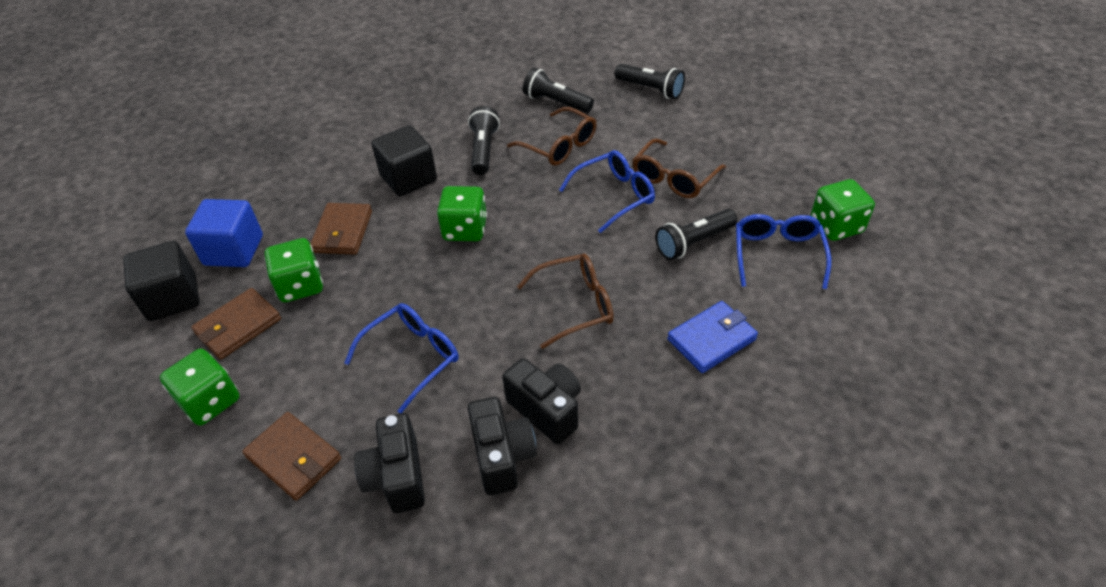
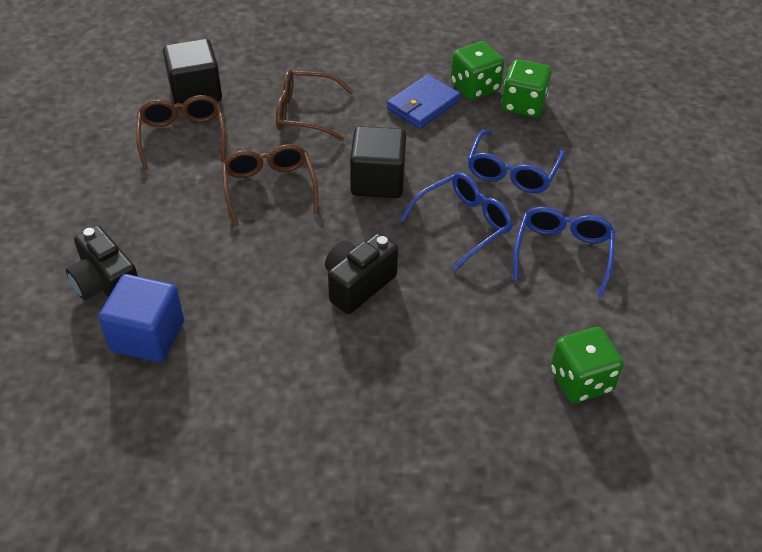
black camera: 3 -> 2
black flashlight: 4 -> 0
brown wallet: 3 -> 0
green dice: 4 -> 3

